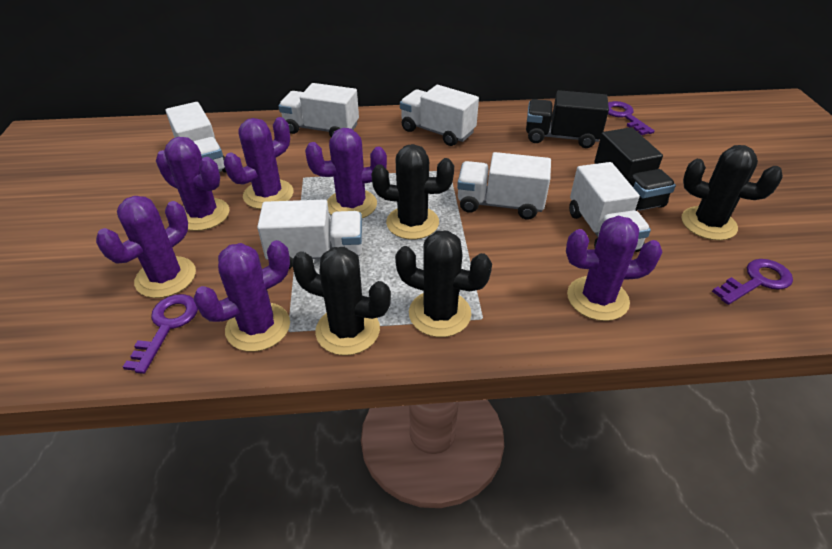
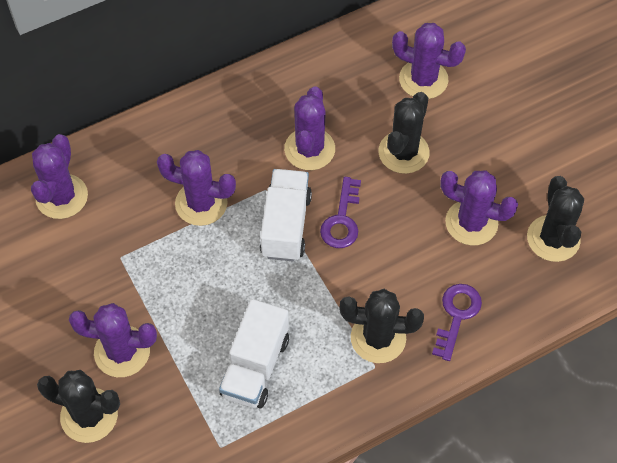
black truck: 2 -> 0
purple key: 3 -> 2
white truck: 6 -> 2

